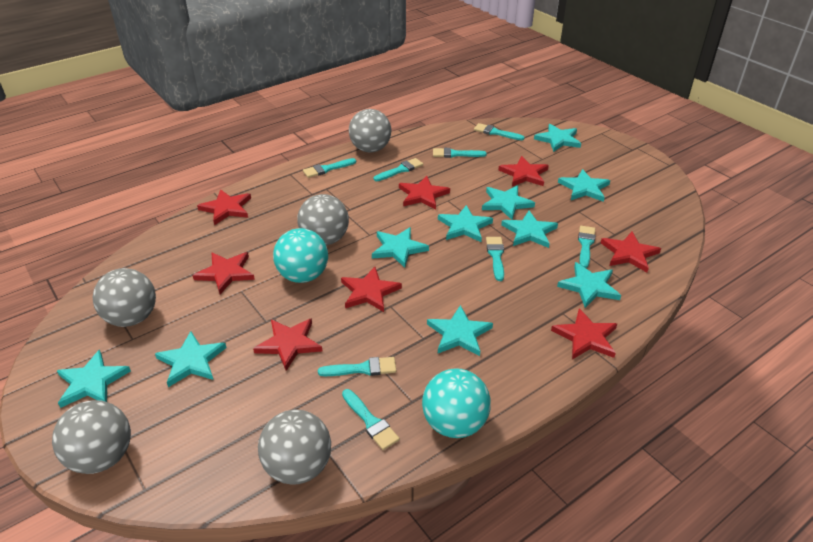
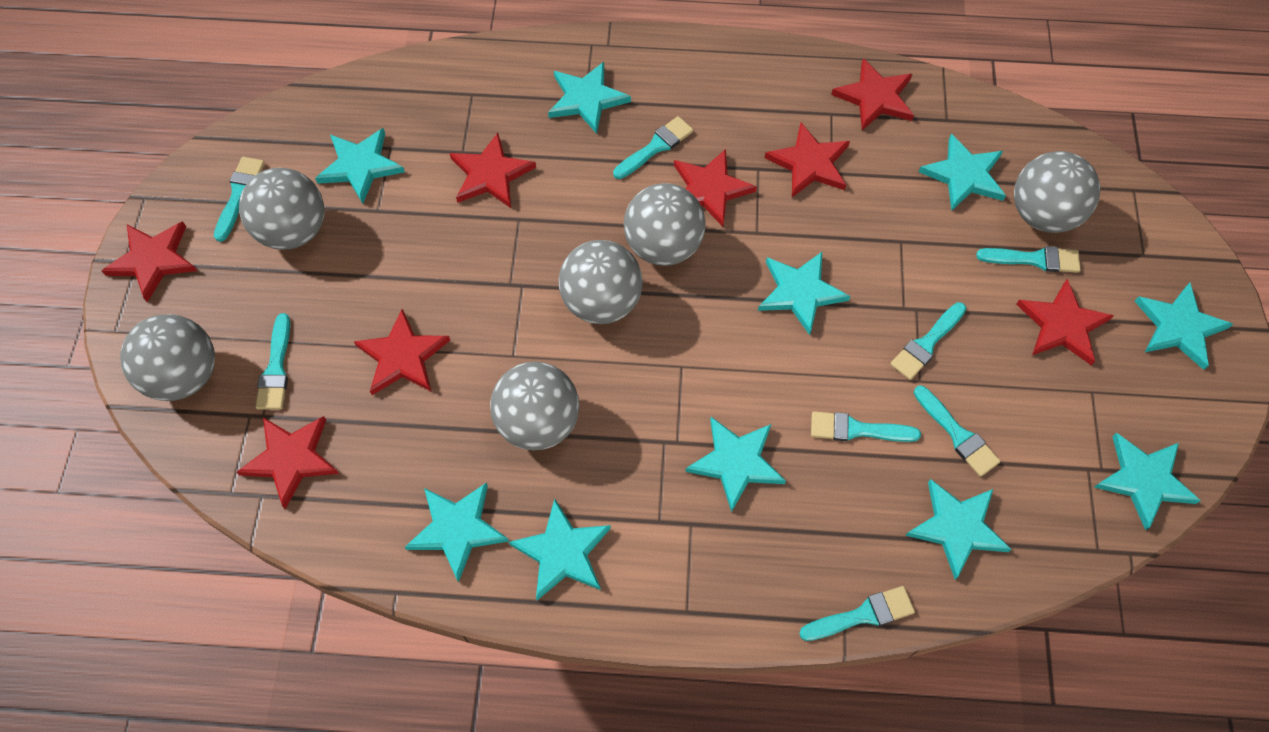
grey ball: 5 -> 6
turquoise ball: 2 -> 0

